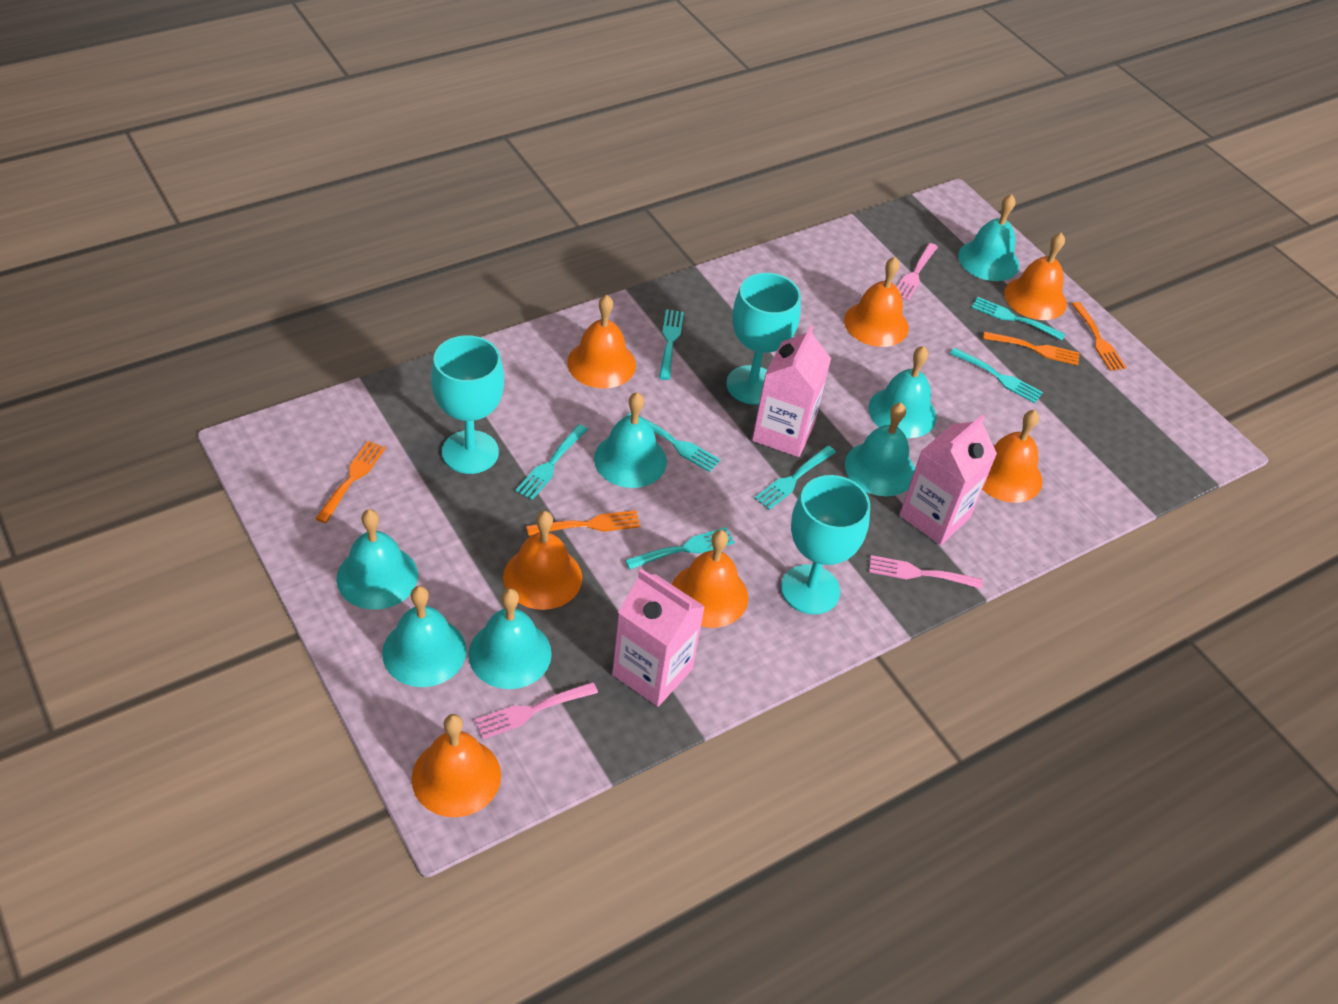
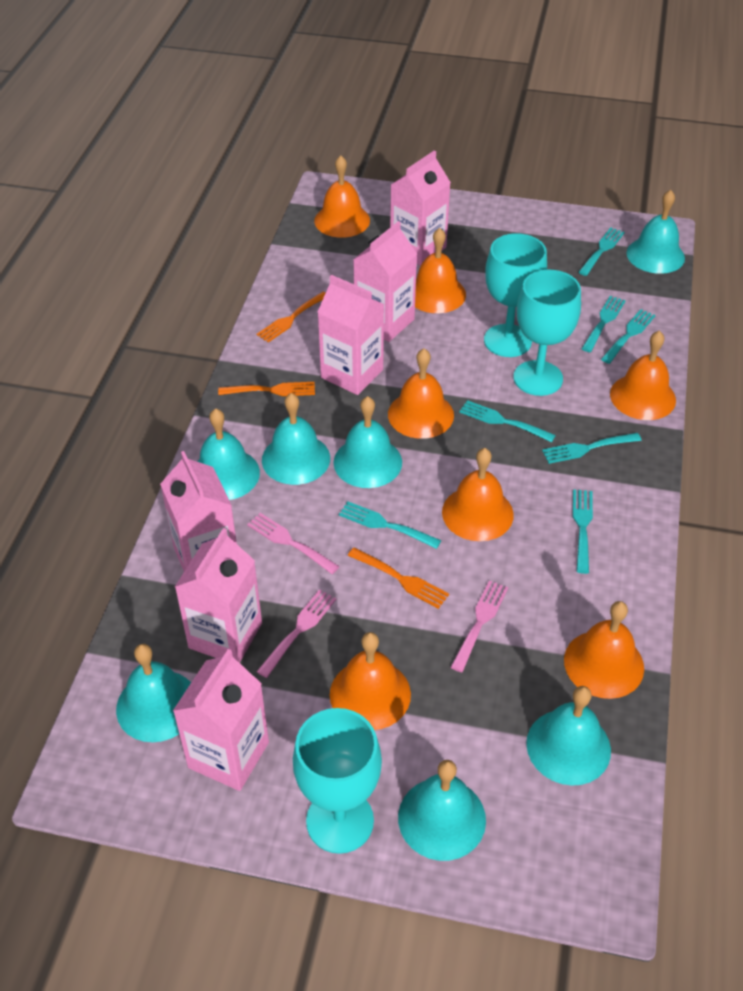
orange fork: 4 -> 3
pink carton: 3 -> 6

